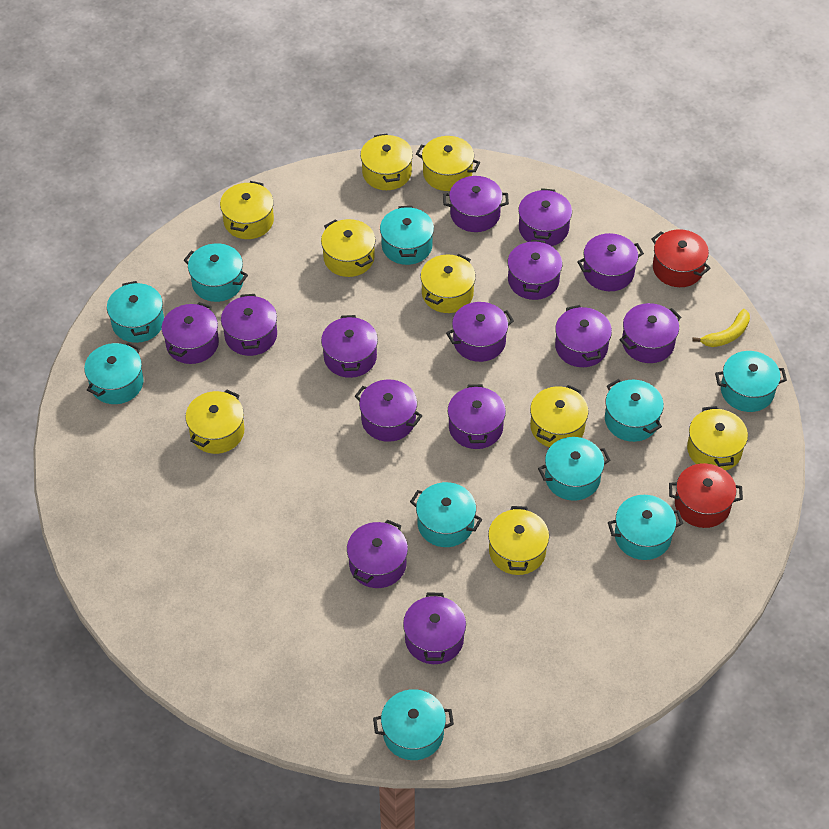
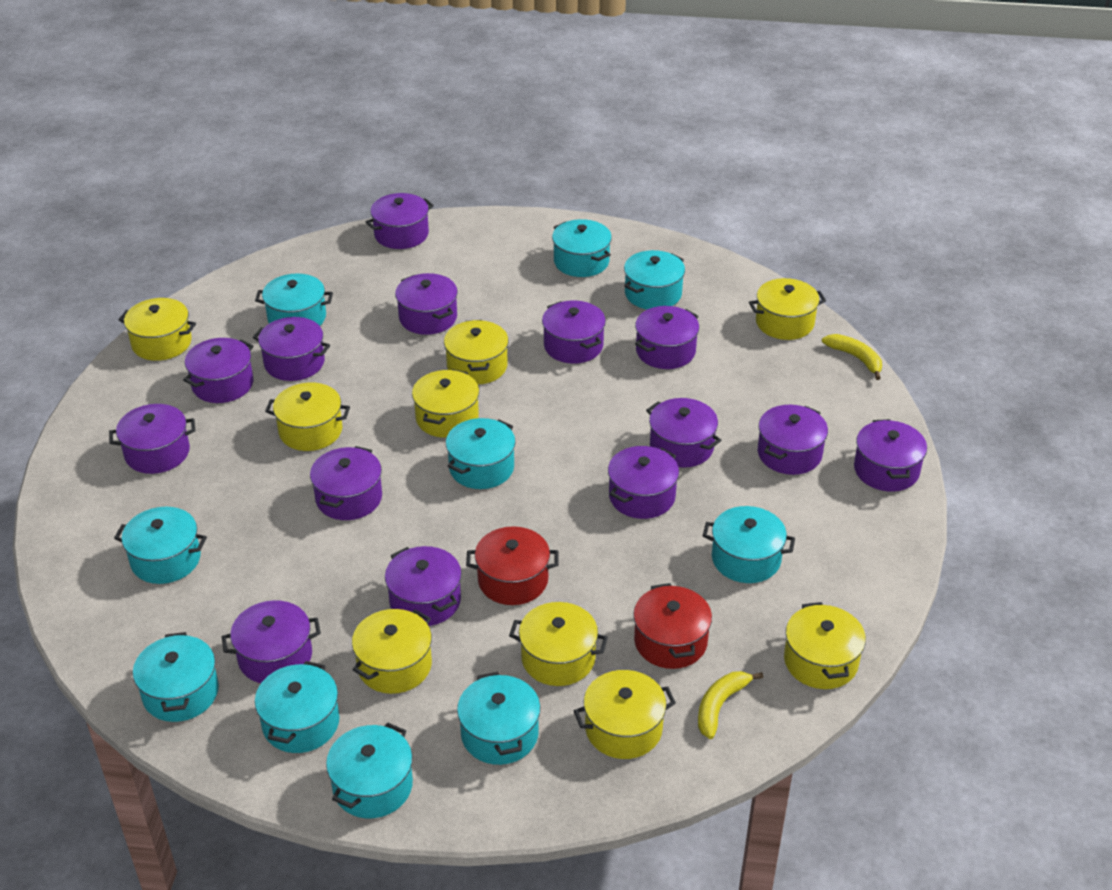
yellow banana: 1 -> 2

